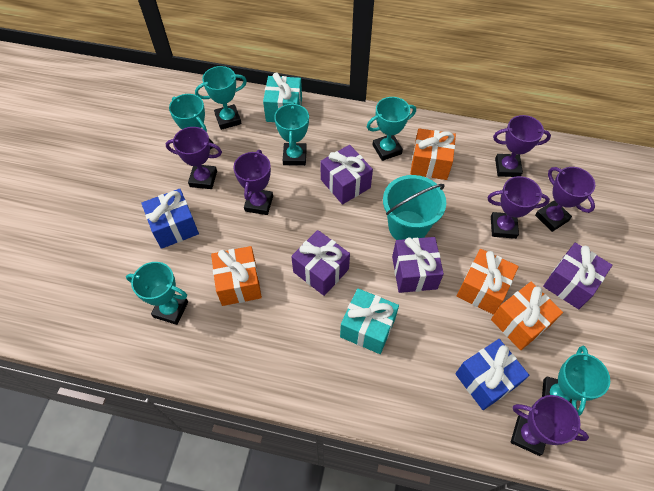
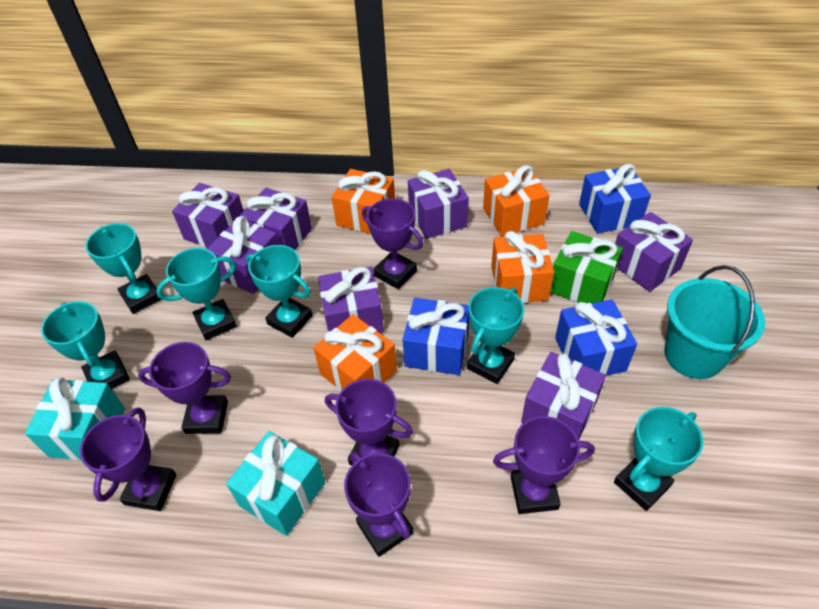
blue gift: 2 -> 3
green gift: 0 -> 1
purple gift: 4 -> 7

